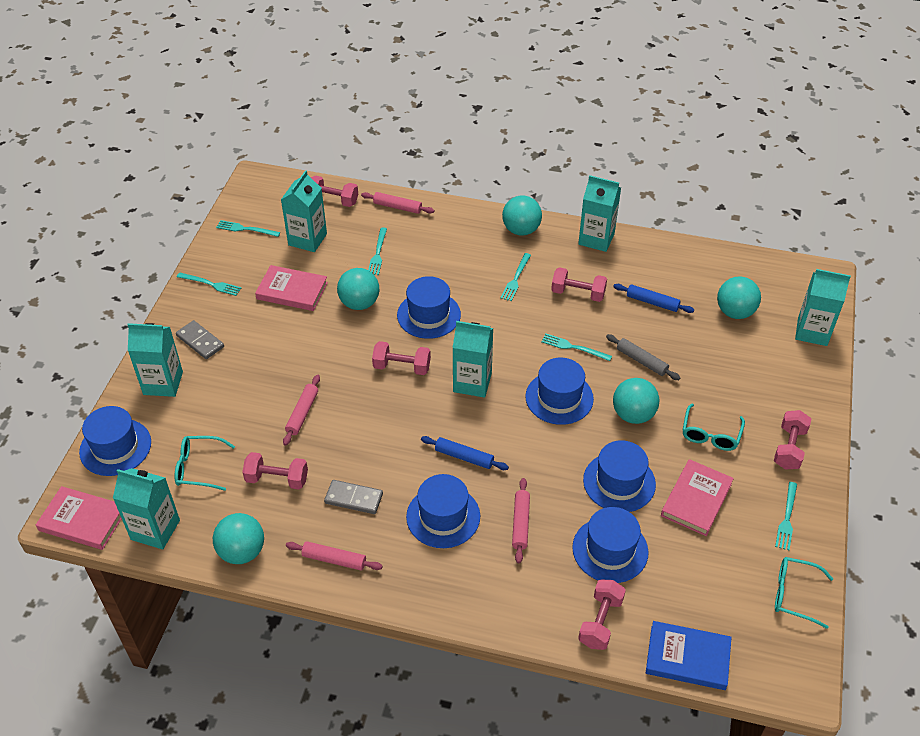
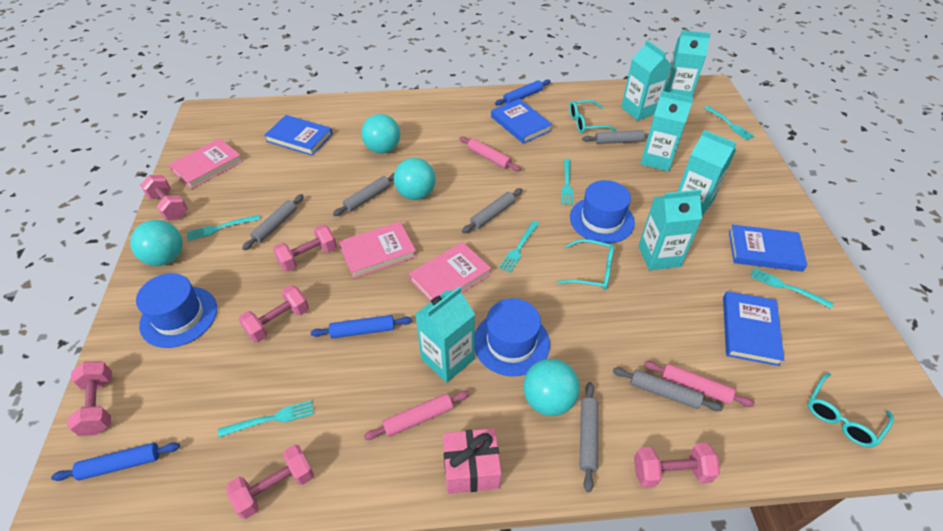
blue book: 1 -> 4
blue hat: 6 -> 3
blue rolling pin: 2 -> 3
grey domino: 2 -> 0
grey rolling pin: 1 -> 6
pink gift: 0 -> 1
pink rolling pin: 4 -> 3
turquoise ball: 5 -> 4

